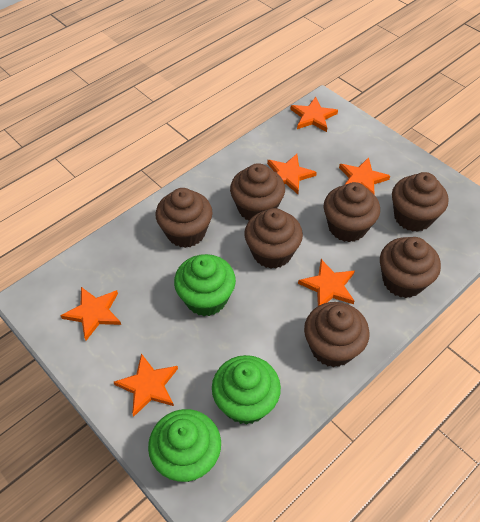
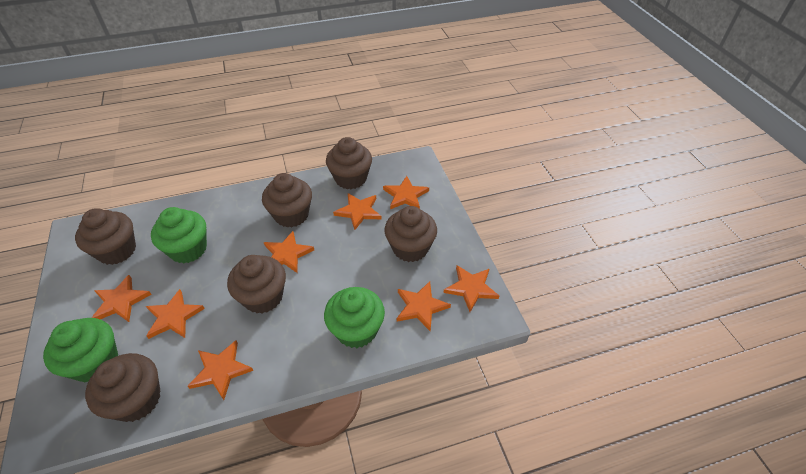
brown cupcake: 7 -> 6
orange star: 6 -> 8

